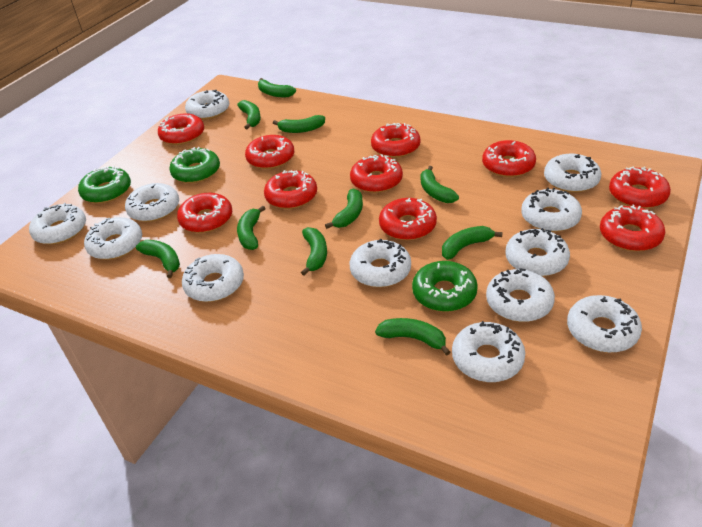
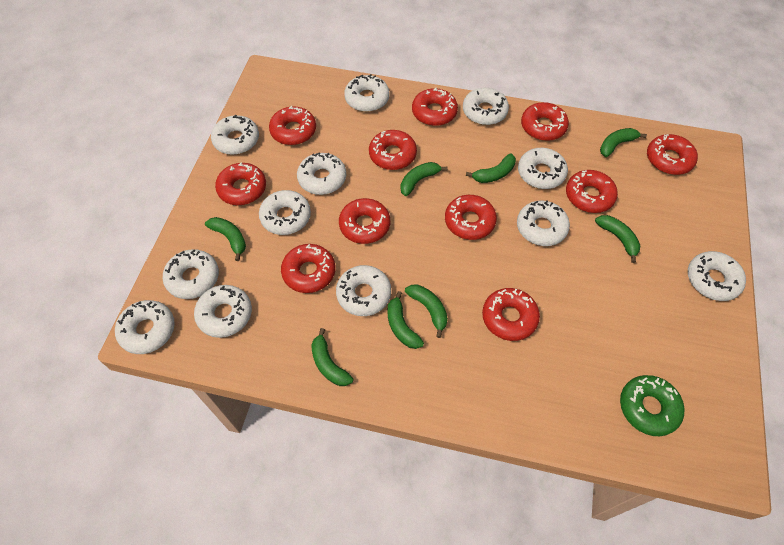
green banana: 10 -> 8
green donut: 3 -> 1
red donut: 10 -> 11

